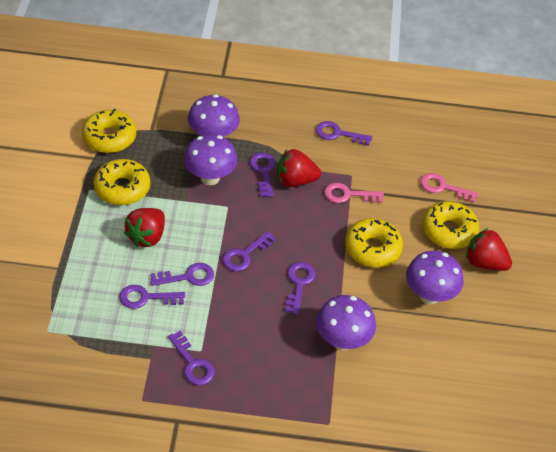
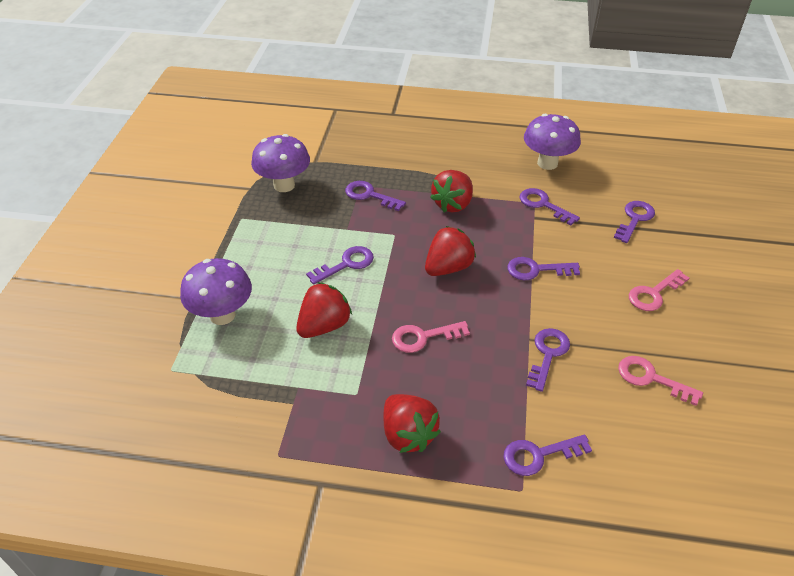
pink key: 2 -> 3
purple mushroom: 4 -> 3
red strawberry: 3 -> 4
yellow donut: 4 -> 0

